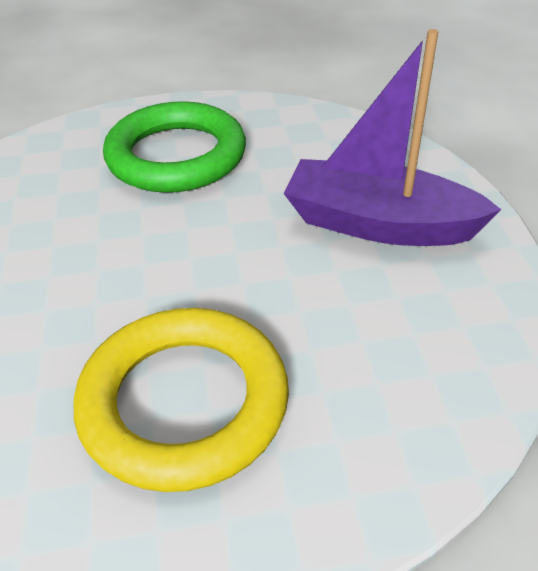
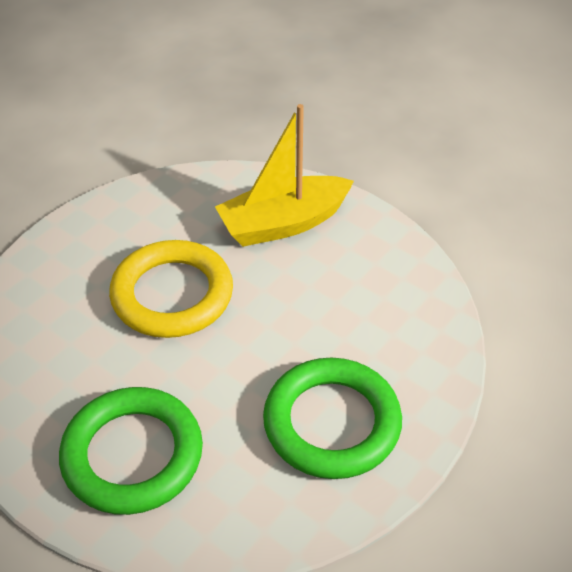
green ring: 1 -> 2
purple boat: 1 -> 0
yellow boat: 0 -> 1

